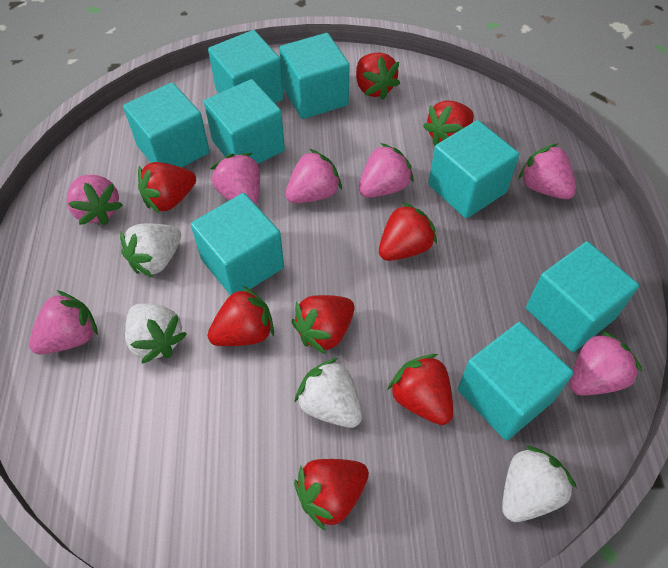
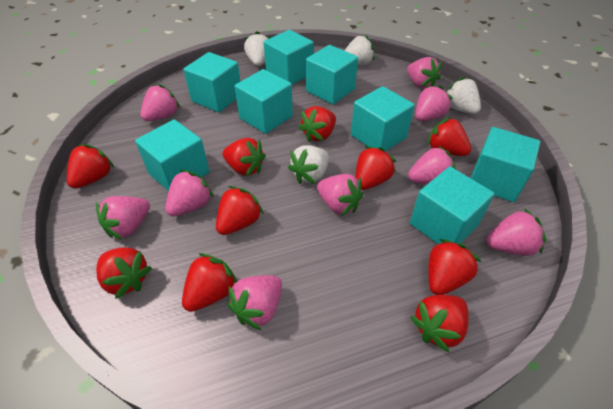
pink strawberry: 7 -> 9
red strawberry: 8 -> 10

